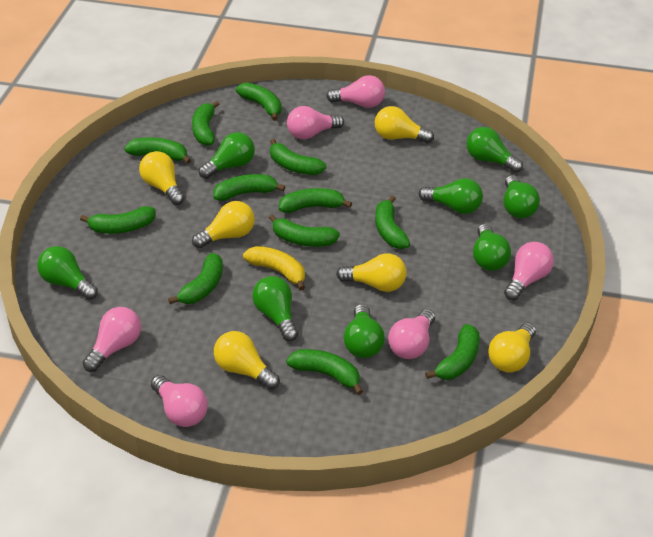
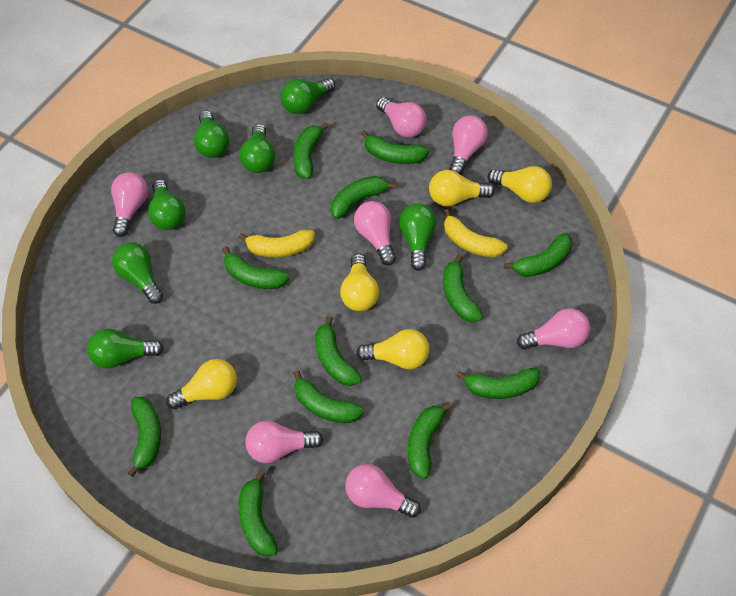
green light bulb: 8 -> 7
pink light bulb: 6 -> 7
yellow banana: 1 -> 2
yellow light bulb: 6 -> 5

